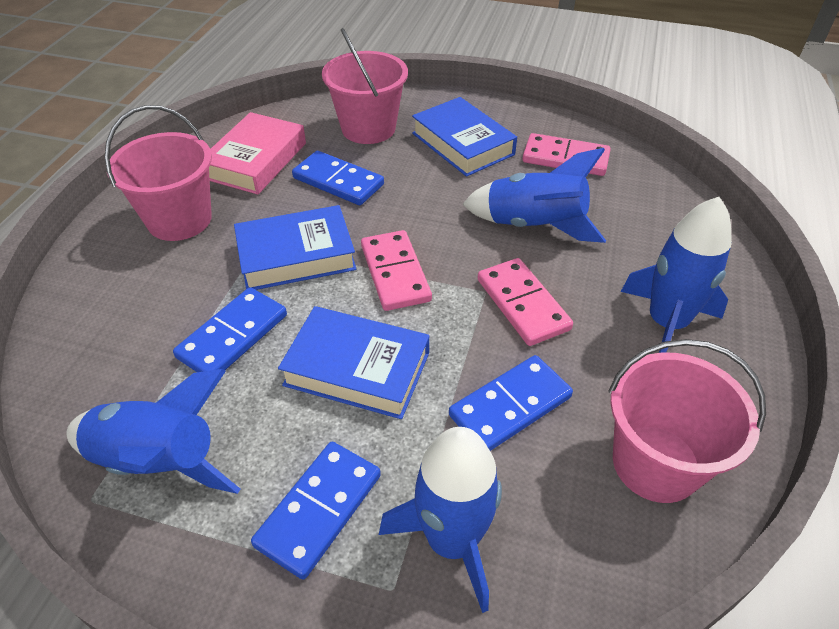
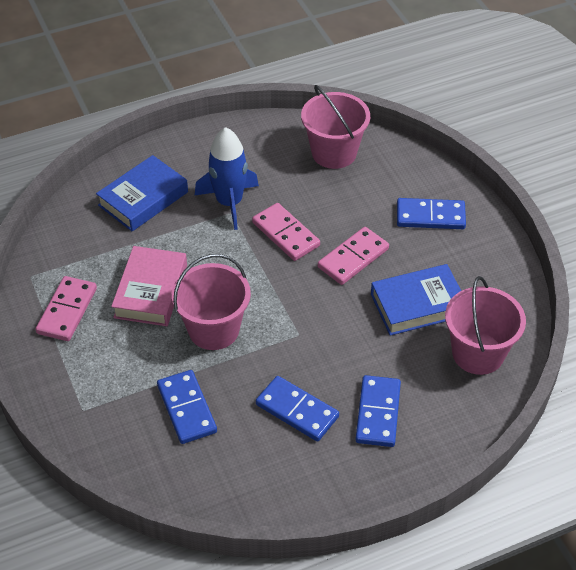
blue book: 3 -> 2
blue rocket: 4 -> 1

